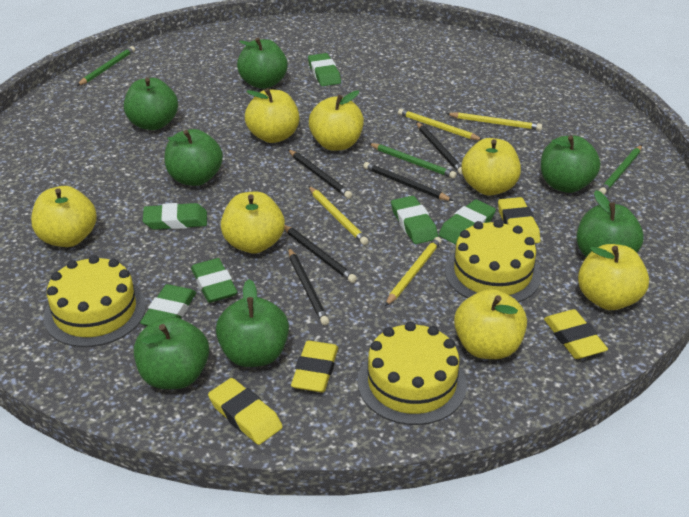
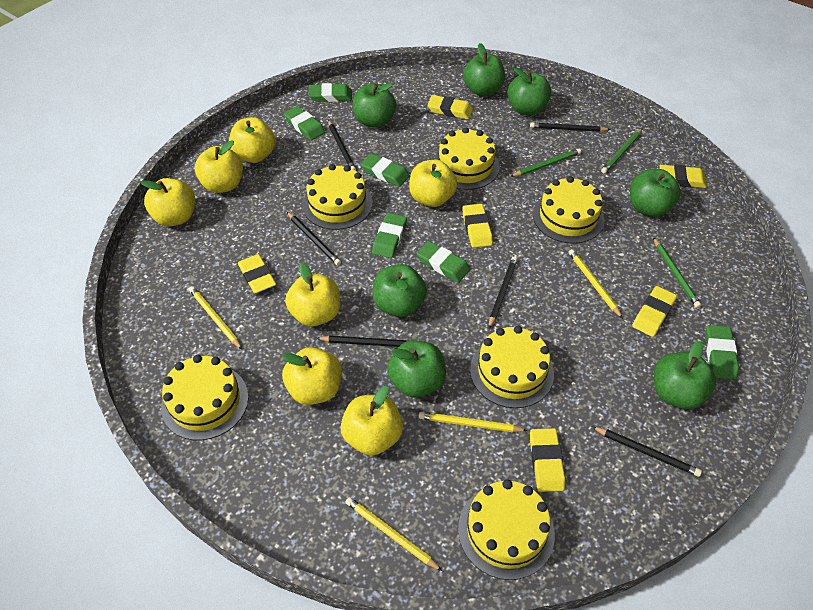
black pencil: 5 -> 6
yellow cake: 3 -> 6
yellow eraser: 4 -> 6

